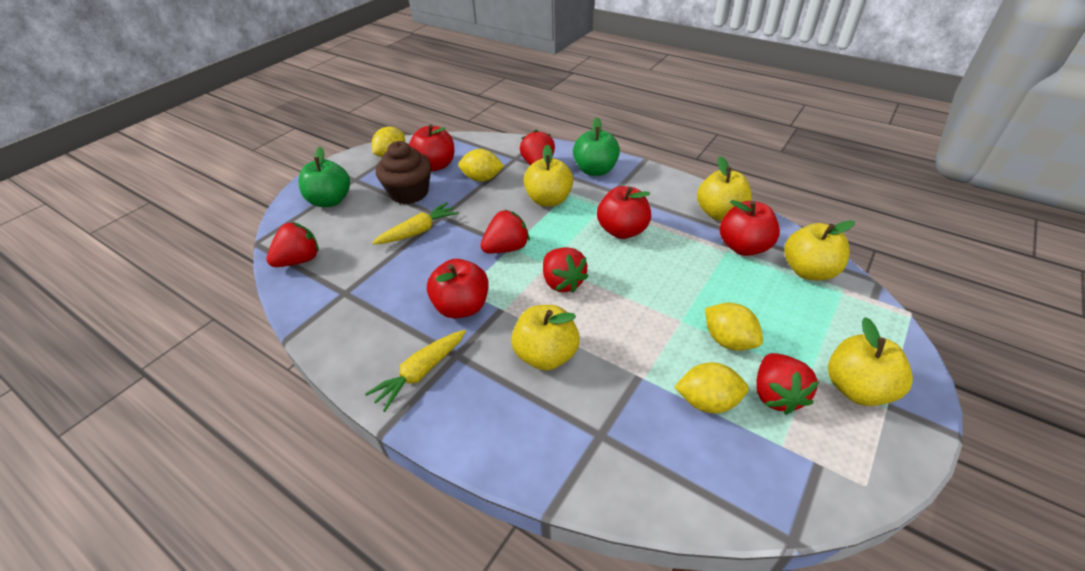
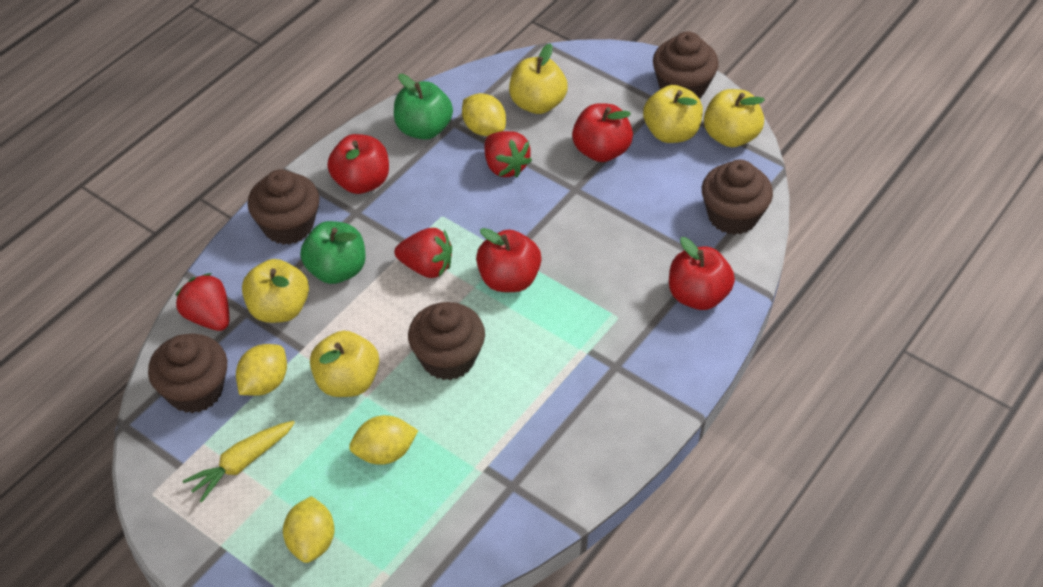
brown cupcake: 1 -> 5
red strawberry: 5 -> 3
yellow carrot: 2 -> 1

